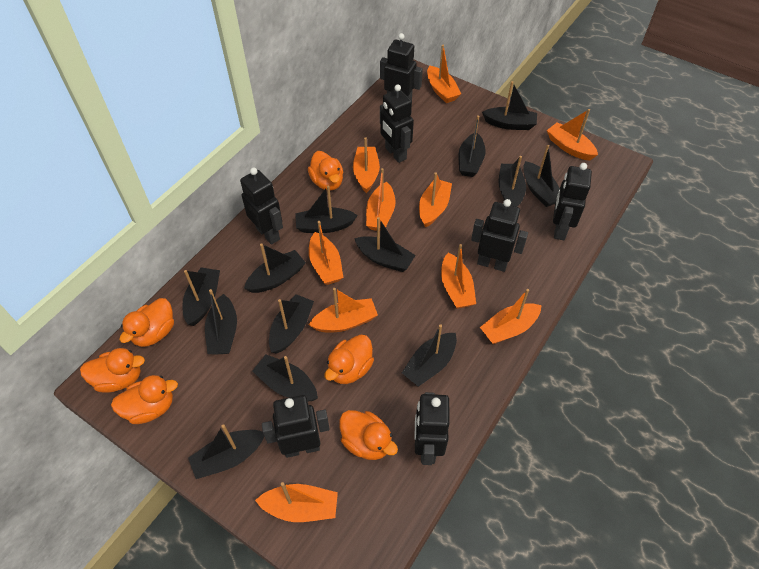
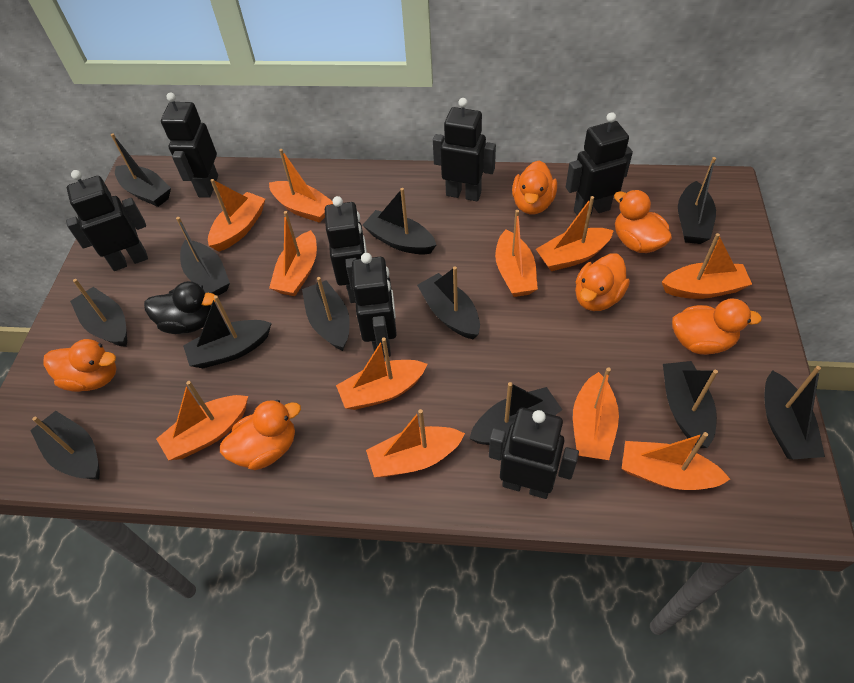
black boat: 13 -> 12
black duck: 0 -> 1
orange boat: 10 -> 11

